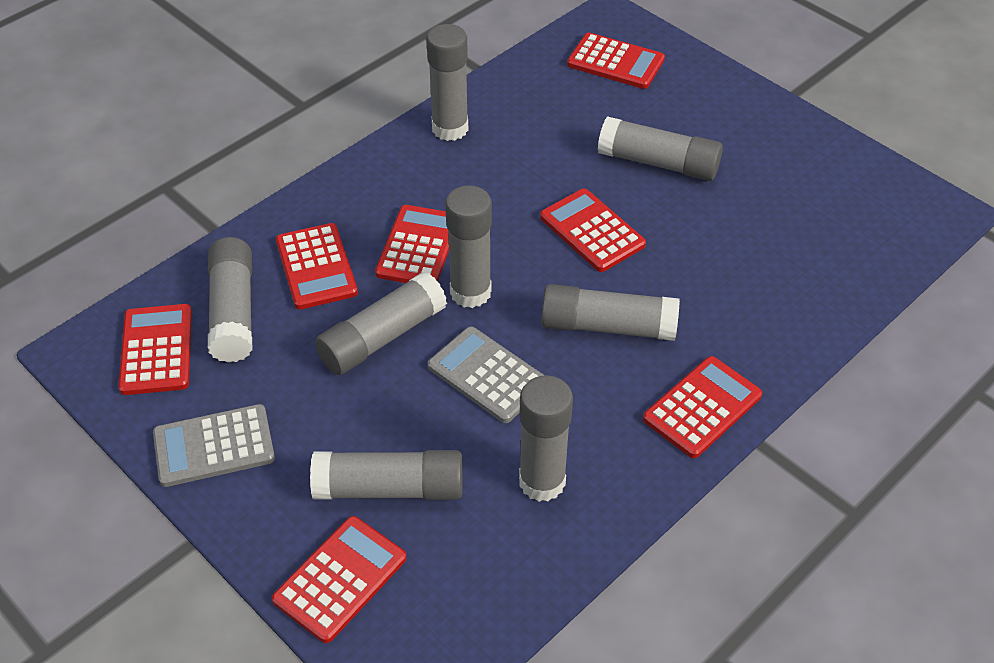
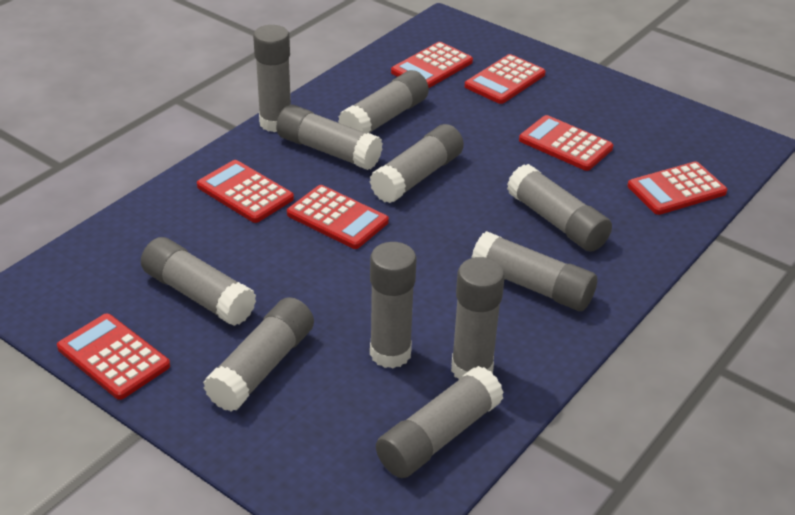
grey calculator: 2 -> 0
grey glue stick: 8 -> 11

